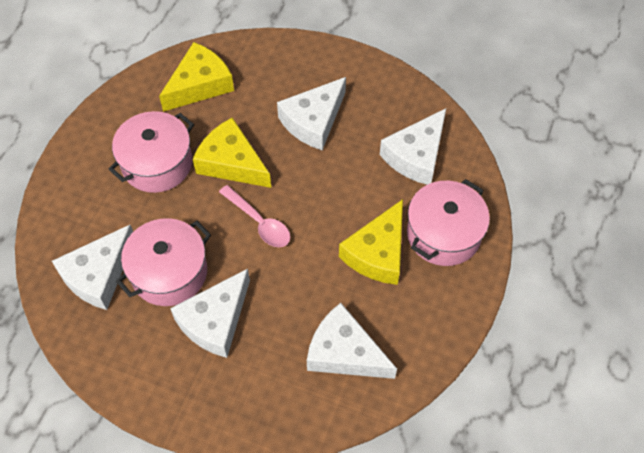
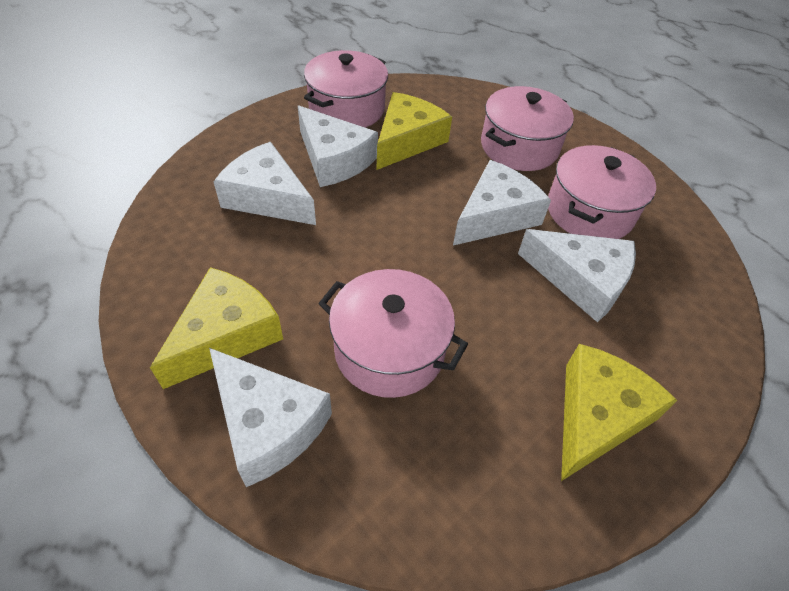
pink pot: 3 -> 4
pink spoon: 1 -> 0

